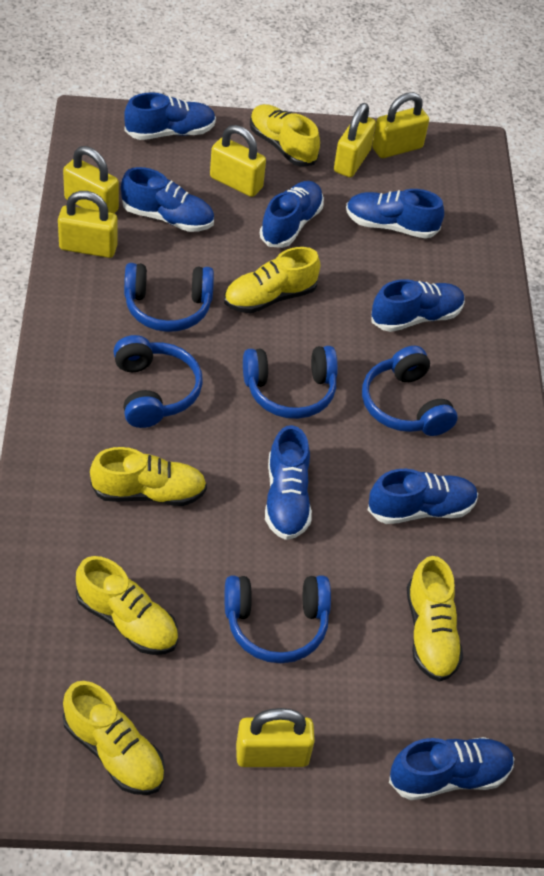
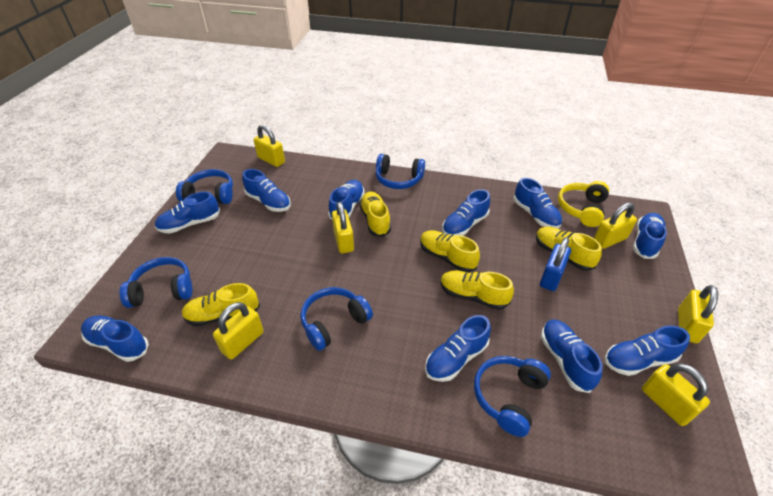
blue padlock: 0 -> 1
blue shoe: 8 -> 10
yellow headphones: 0 -> 1
yellow shoe: 6 -> 5

